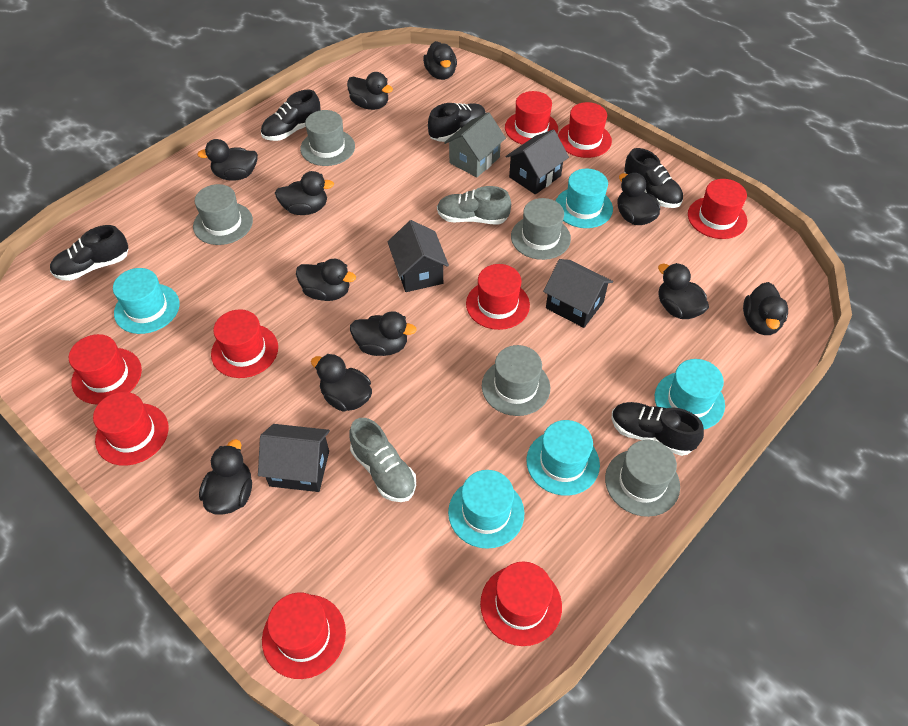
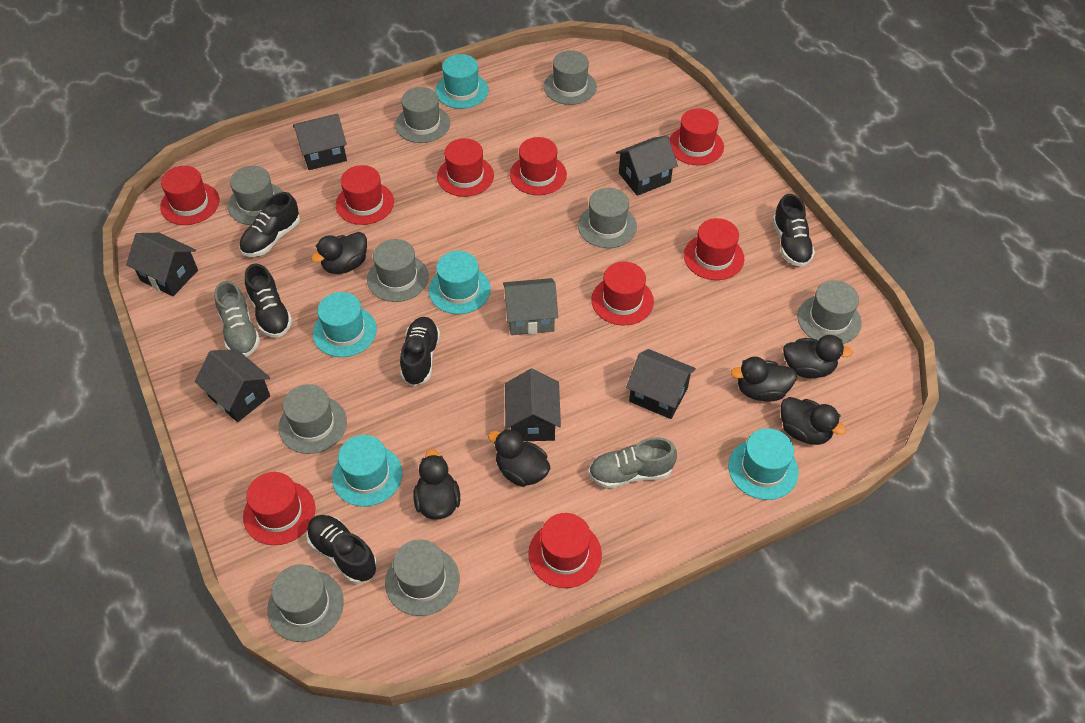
black duck: 11 -> 6
black house: 4 -> 6
grey hat: 5 -> 9

